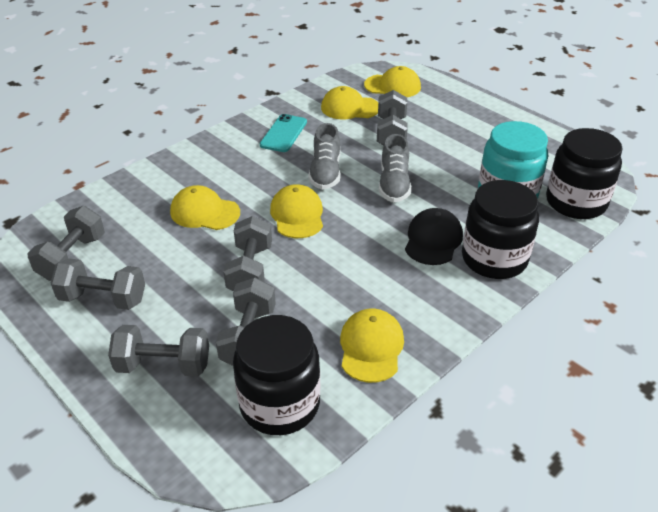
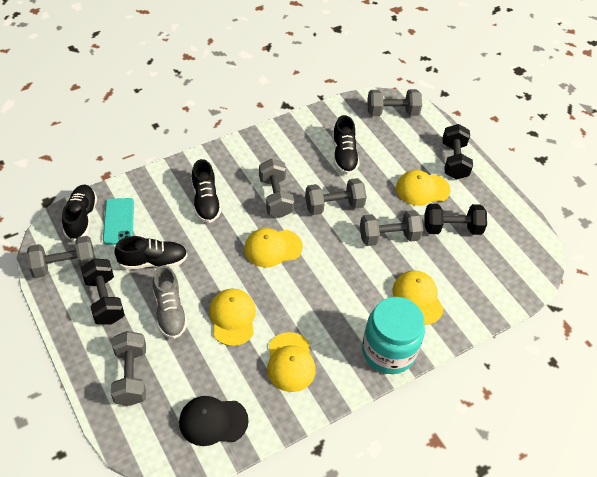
black dumbbell: 0 -> 3
black jar: 3 -> 0
black shoe: 0 -> 4
grey shoe: 2 -> 1

